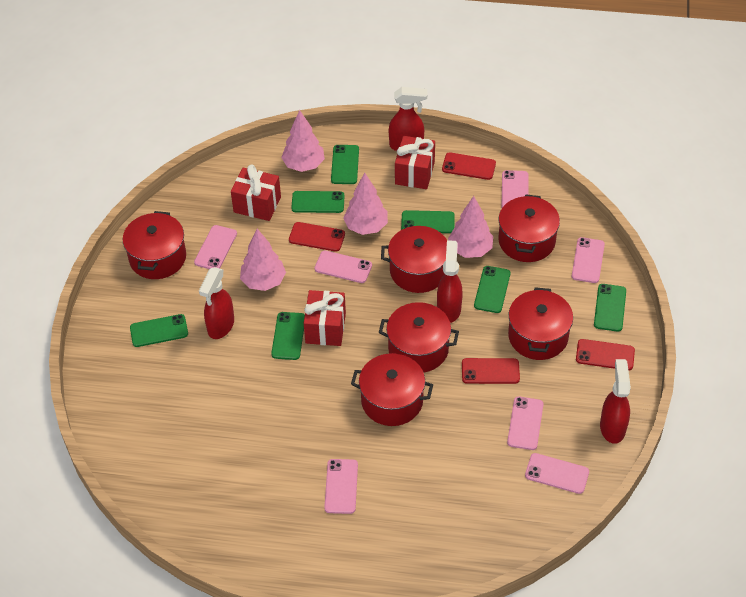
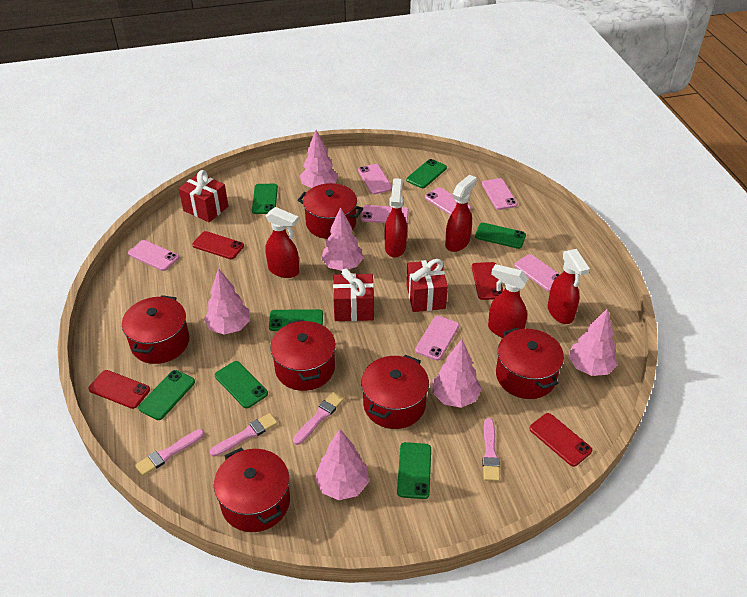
pink brush: 0 -> 4
pink tree: 4 -> 6
red spray bottle: 4 -> 5

